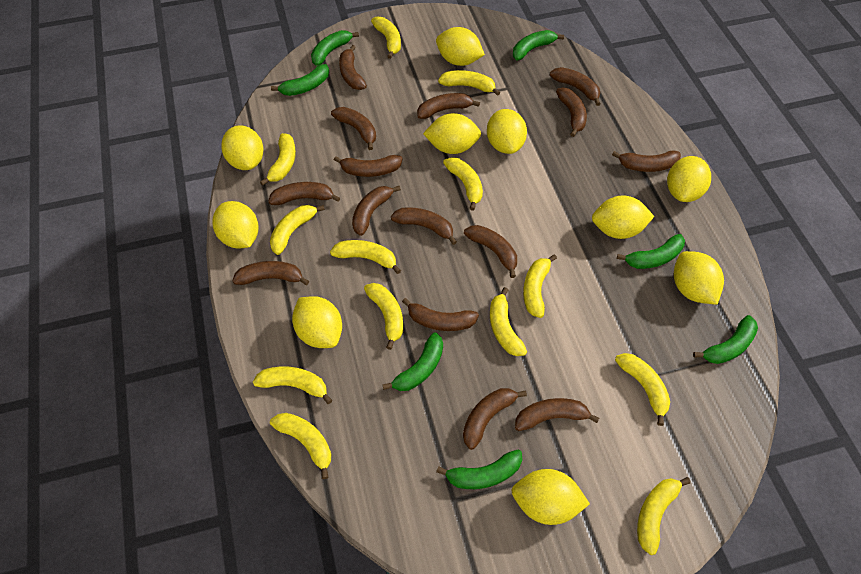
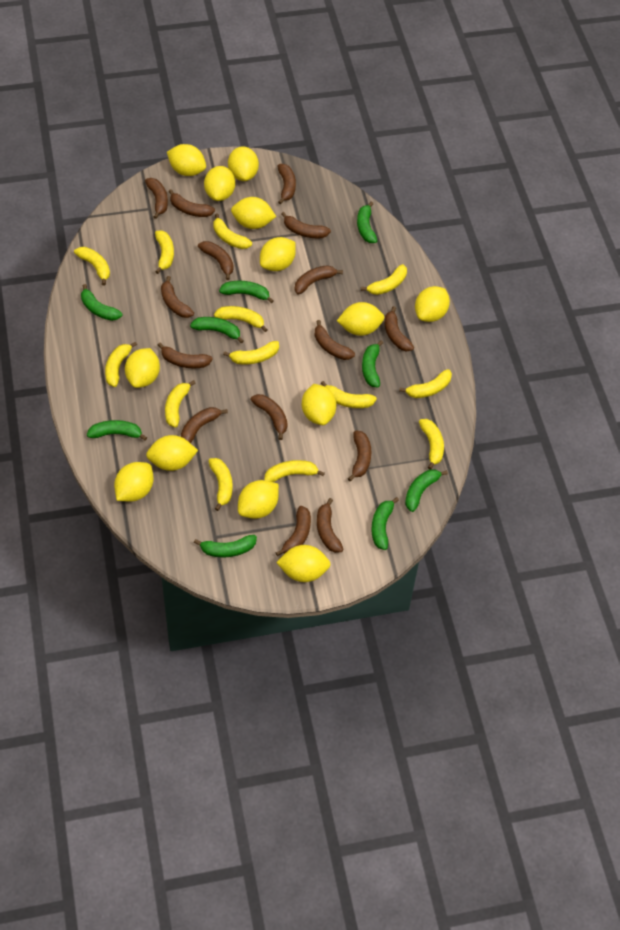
green banana: 7 -> 9
yellow lemon: 10 -> 13

